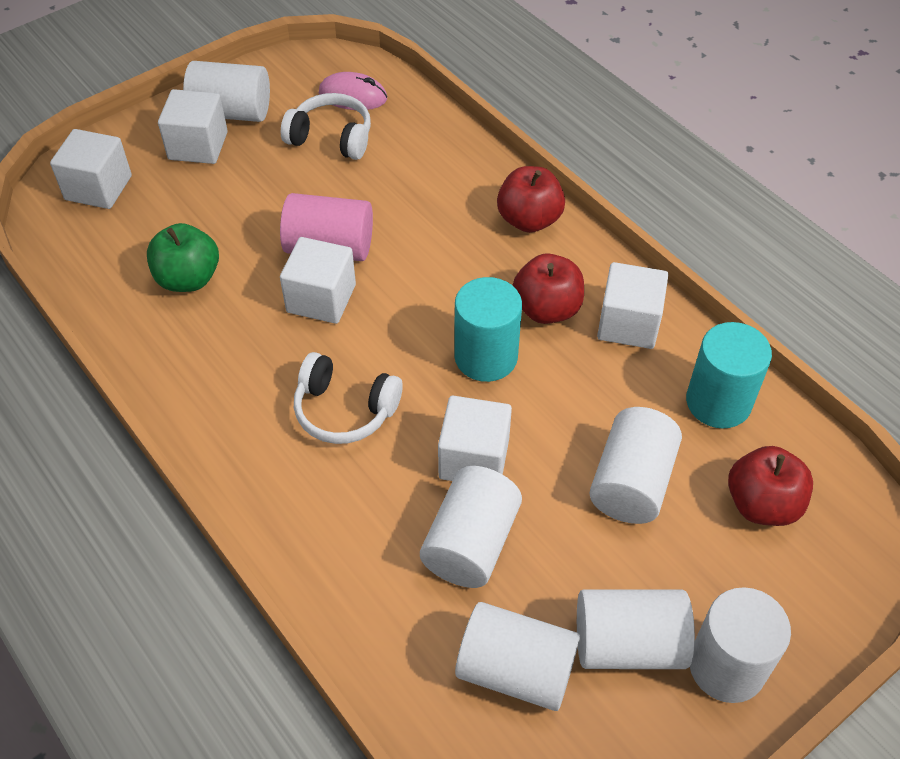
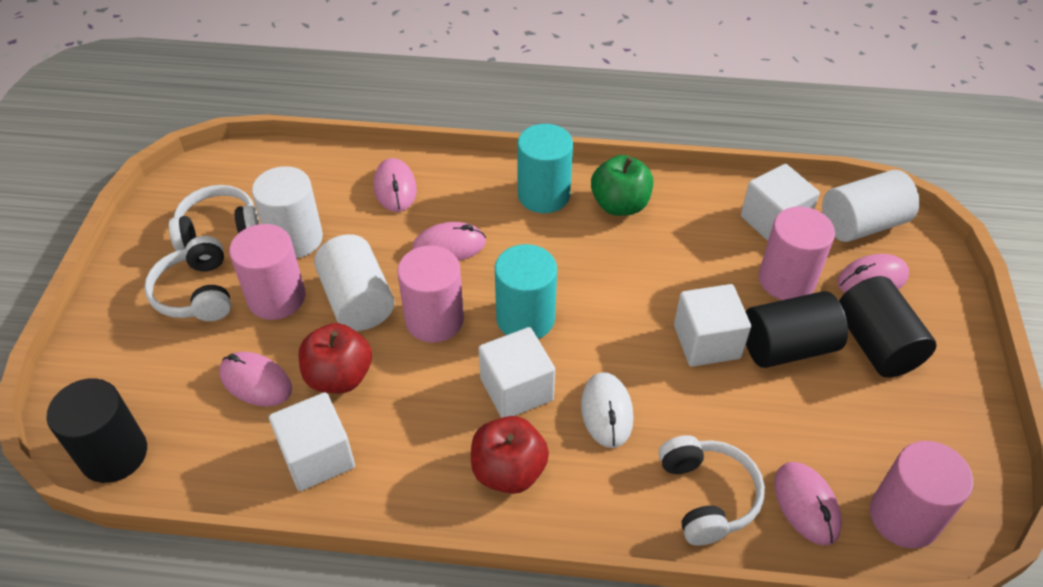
black cylinder: 0 -> 3
pink cylinder: 1 -> 4
pink mouse: 1 -> 5
red apple: 3 -> 2
white cube: 5 -> 4
white cylinder: 6 -> 3
white headphones: 2 -> 3
white mouse: 0 -> 1

